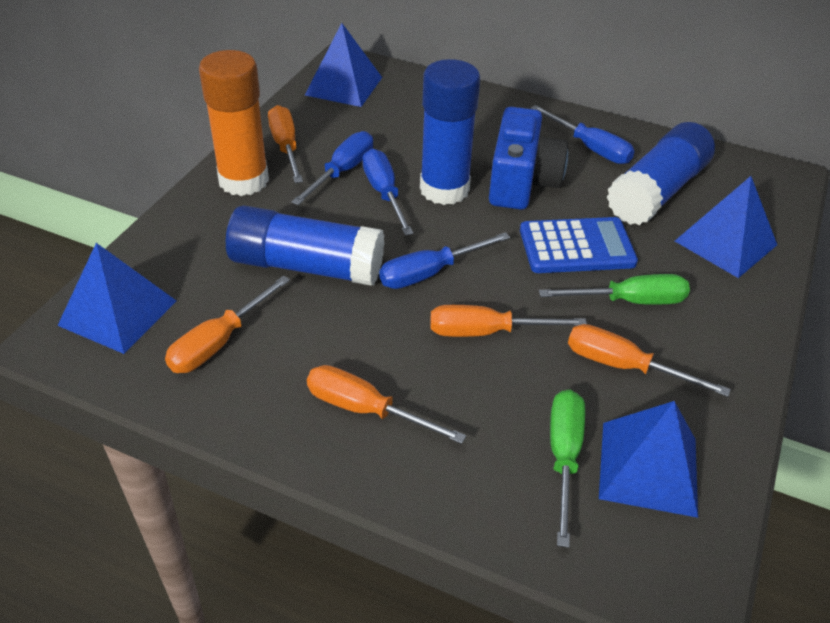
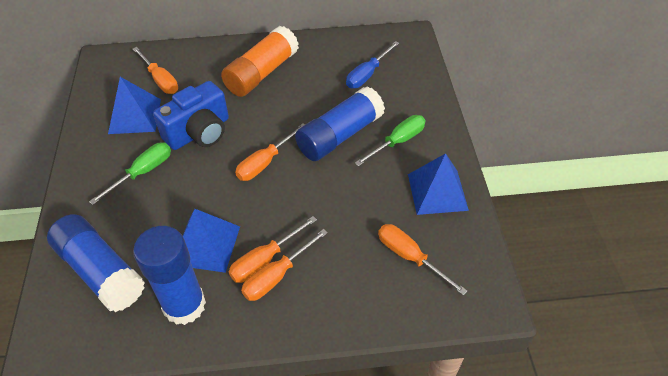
blue calculator: 1 -> 0
blue pyramid: 4 -> 3
blue screwdriver: 4 -> 1

